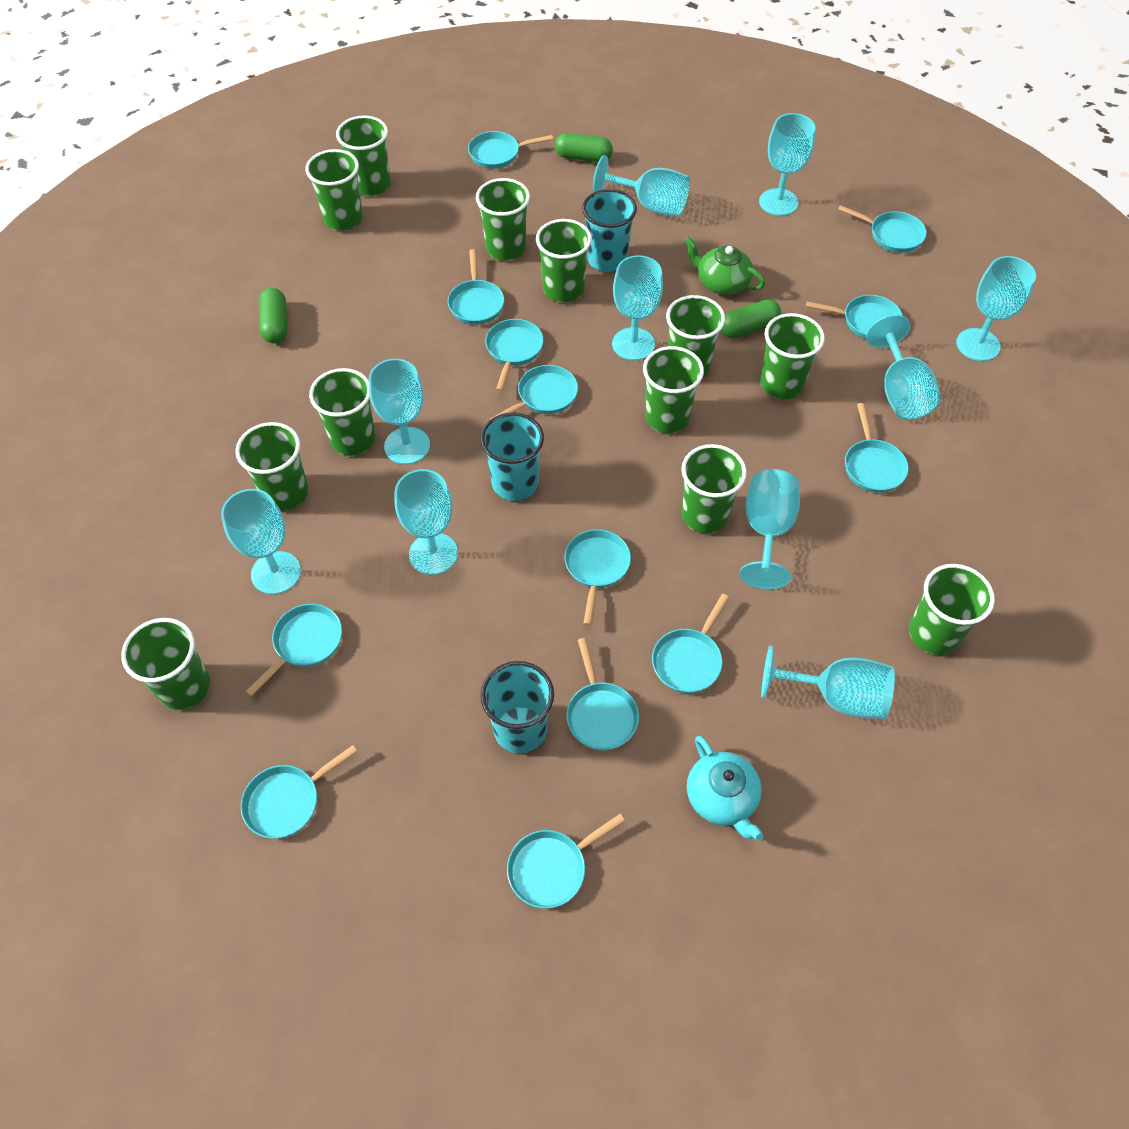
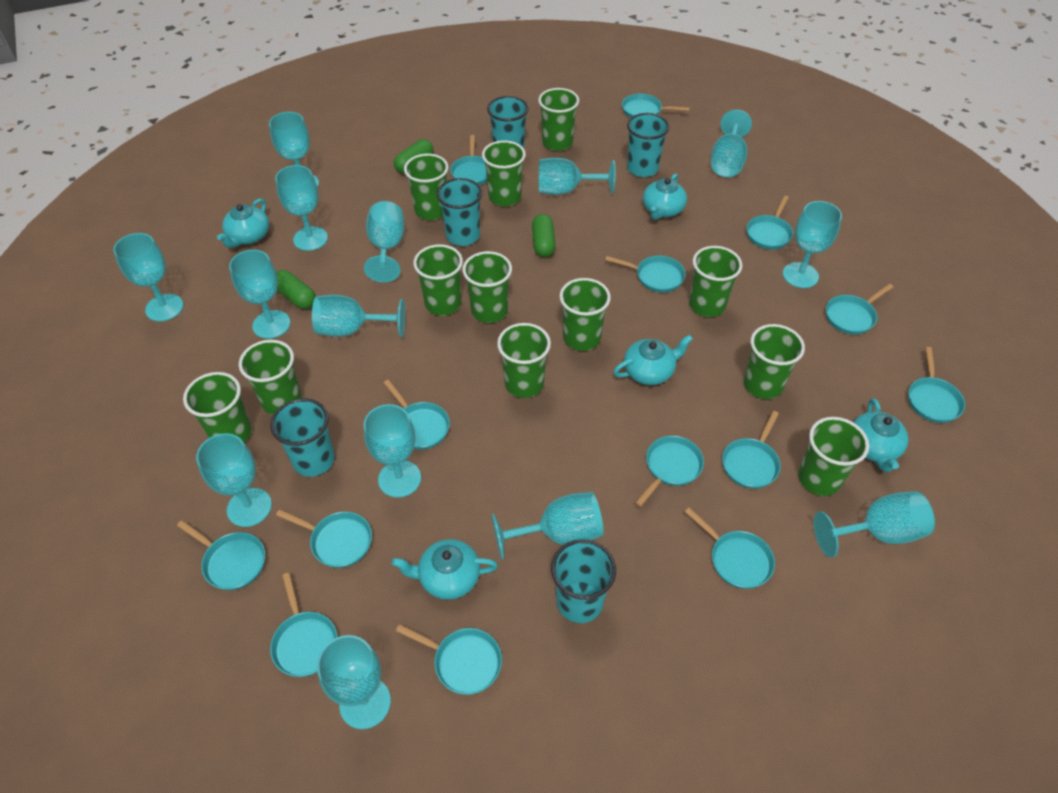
green teapot: 1 -> 0
turquoise cup: 3 -> 5
turquoise goblet: 10 -> 14
turquoise pan: 13 -> 14
turquoise teapot: 1 -> 5

